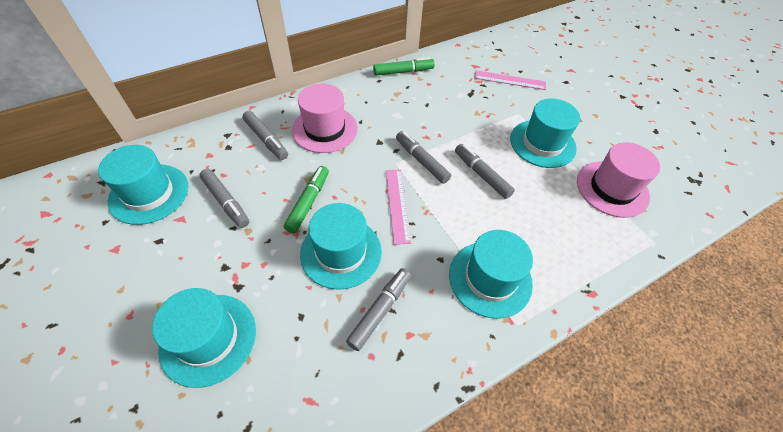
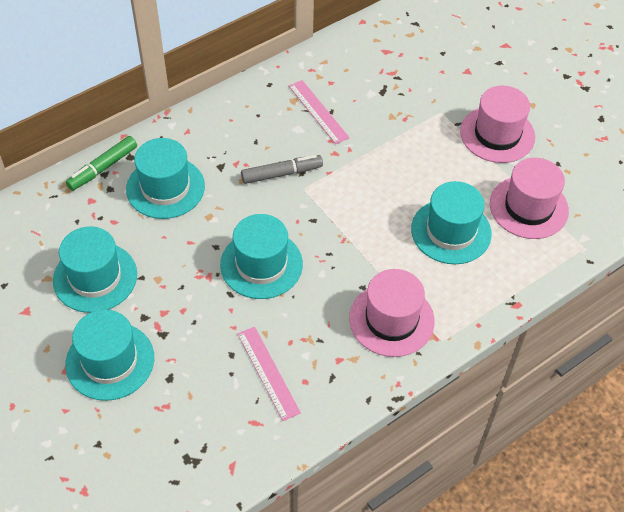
green marker: 2 -> 1
grey marker: 5 -> 1
pink hat: 2 -> 3

